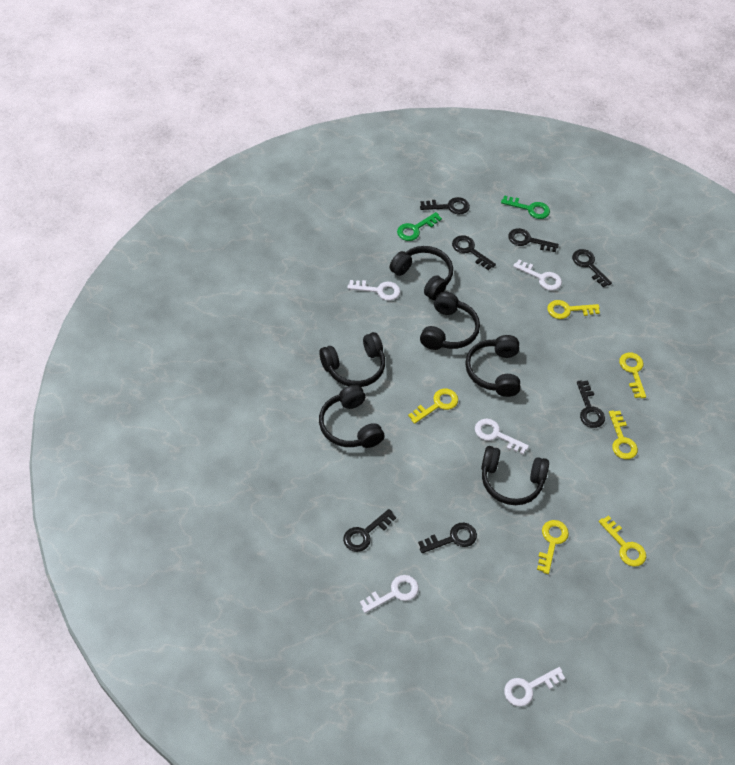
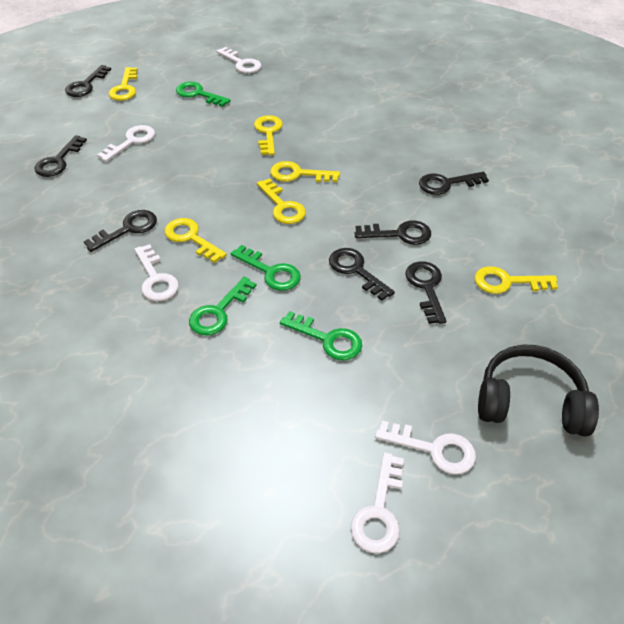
black headphones: 6 -> 1
green key: 2 -> 4

